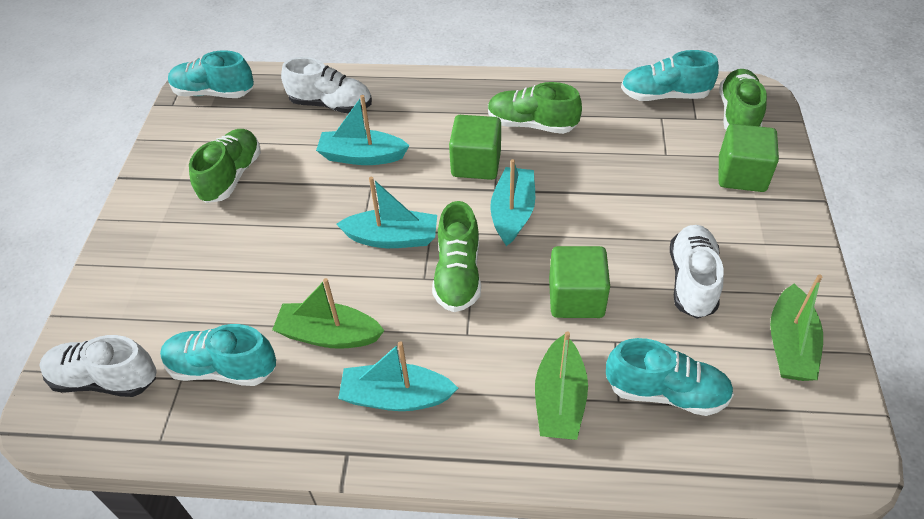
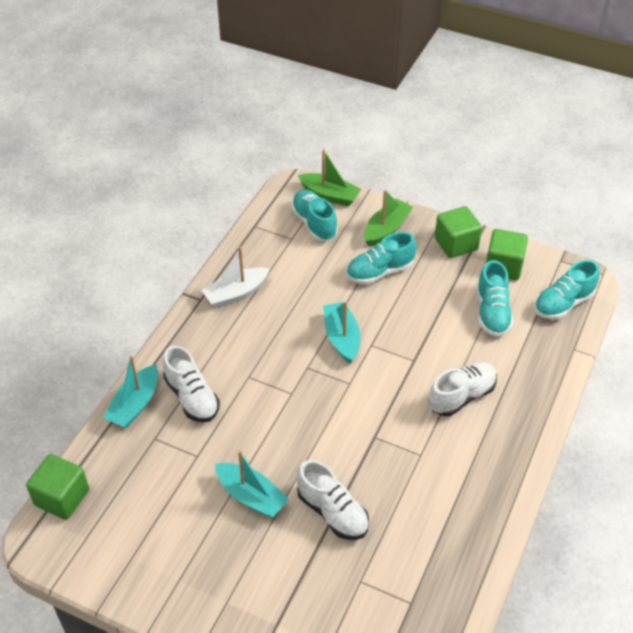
green boat: 3 -> 2
green shoe: 4 -> 0
turquoise boat: 4 -> 3
white boat: 0 -> 1

